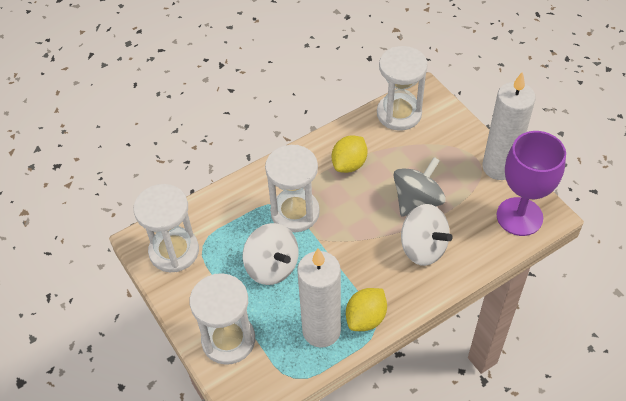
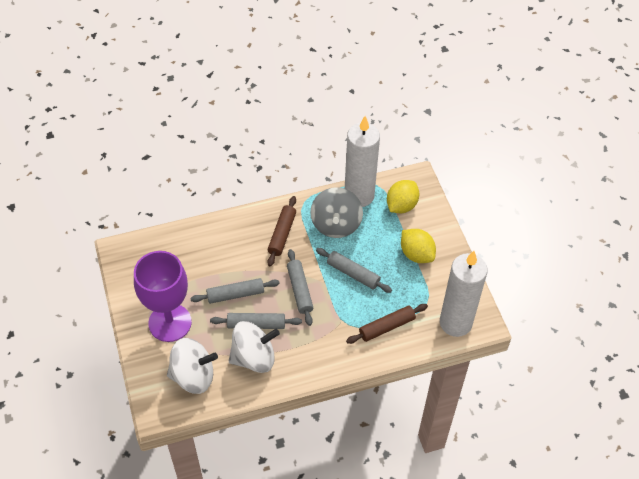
brown rolling pin: 0 -> 2
grey rolling pin: 0 -> 4
white hourglass: 4 -> 0

